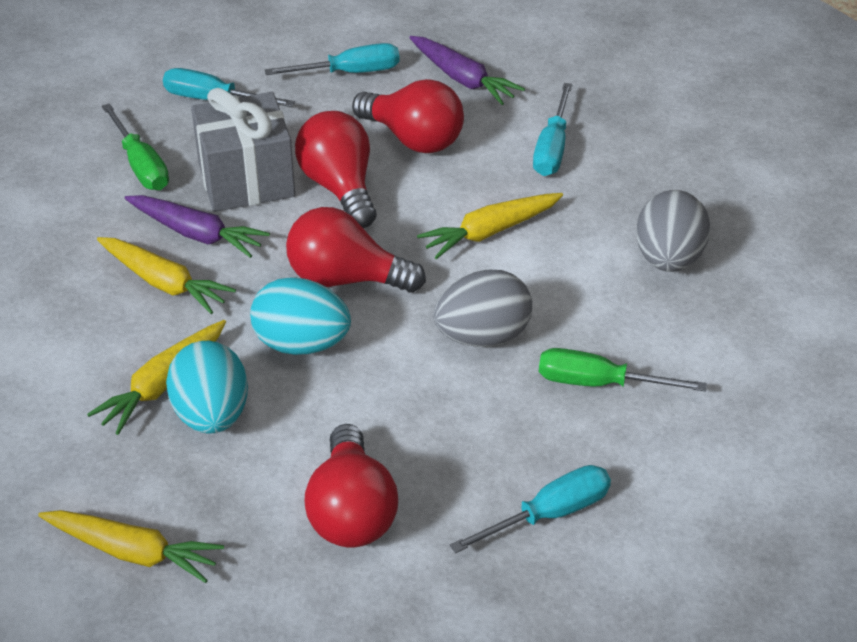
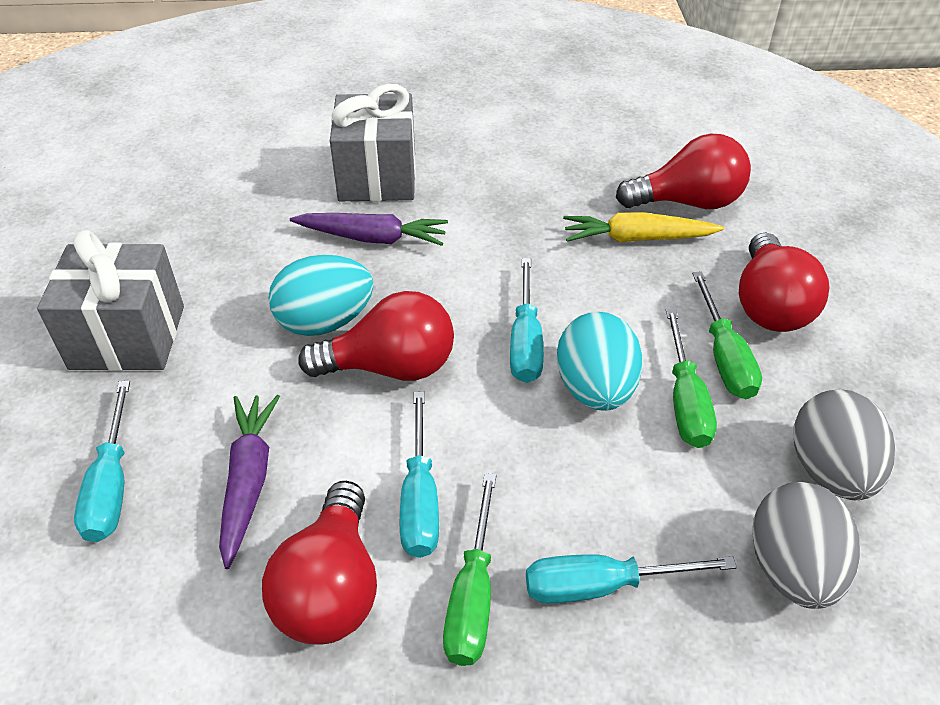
green screwdriver: 2 -> 3
grey gift: 1 -> 2
yellow carrot: 4 -> 1

